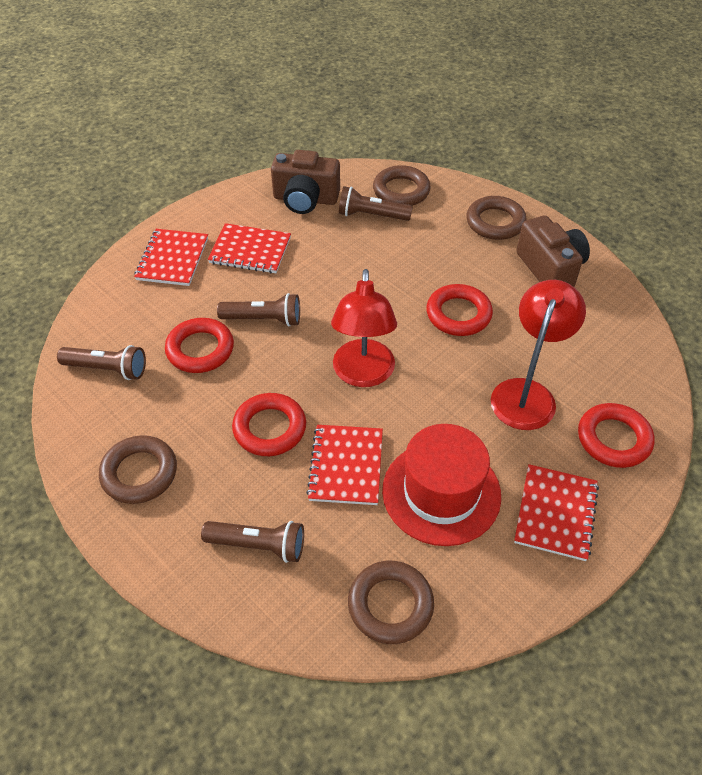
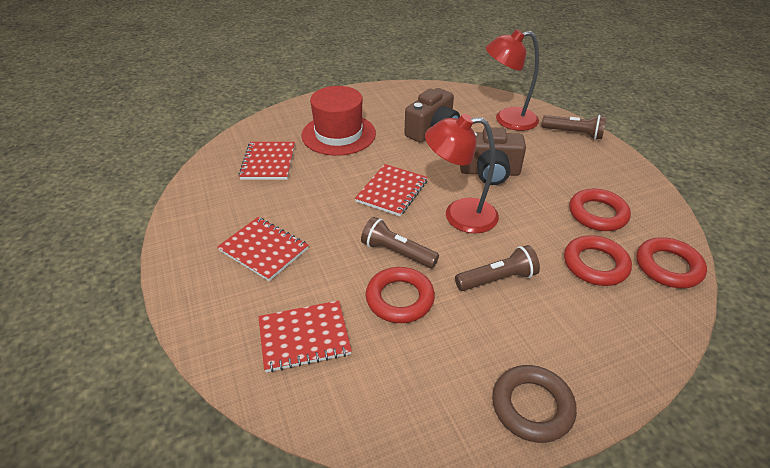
brown flashlight: 4 -> 3
brown ring: 4 -> 1

